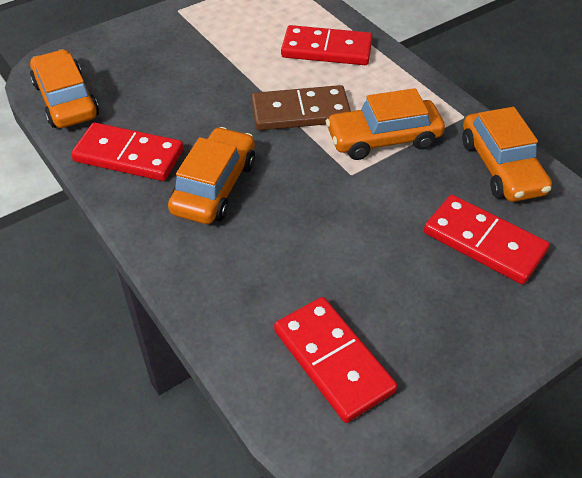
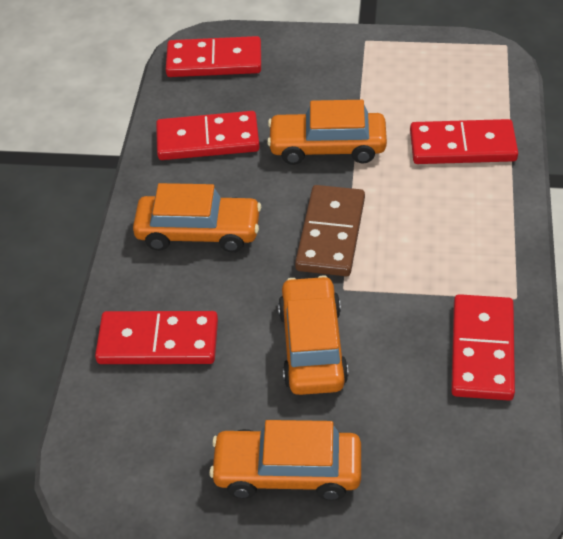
red domino: 4 -> 5

